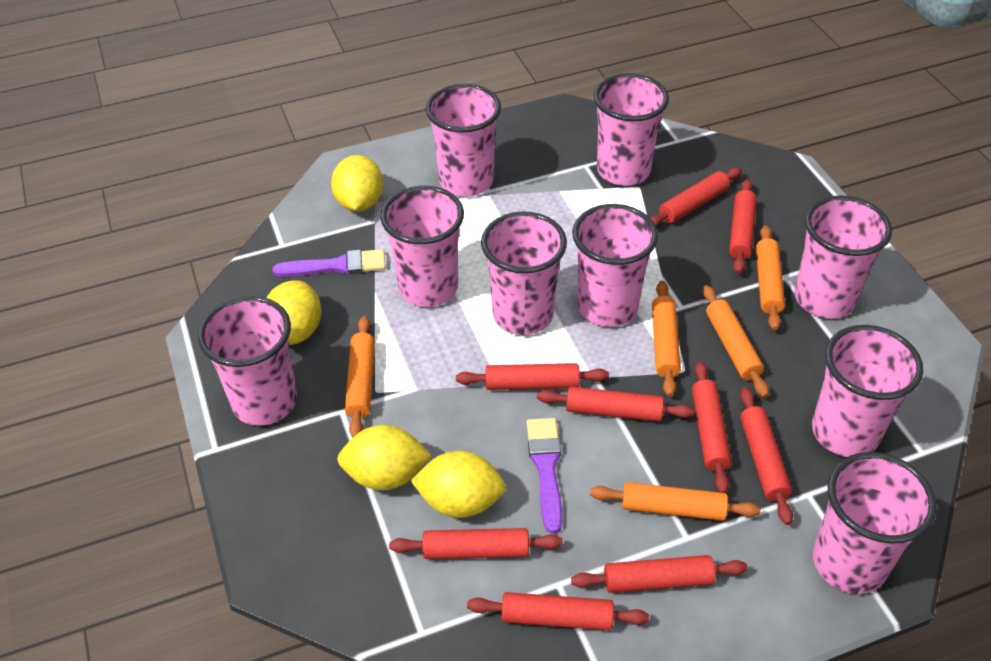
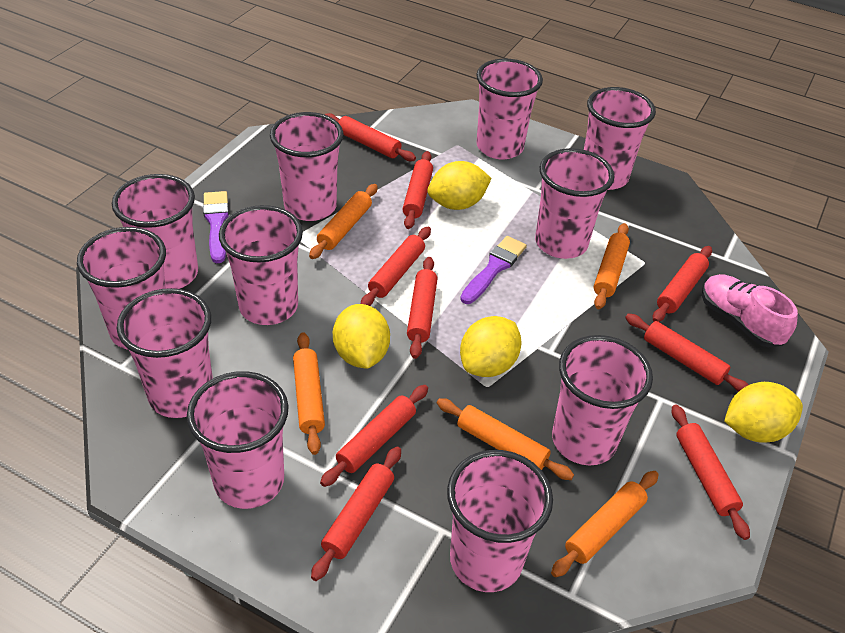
pink cup: 9 -> 11
pink shoe: 0 -> 1

